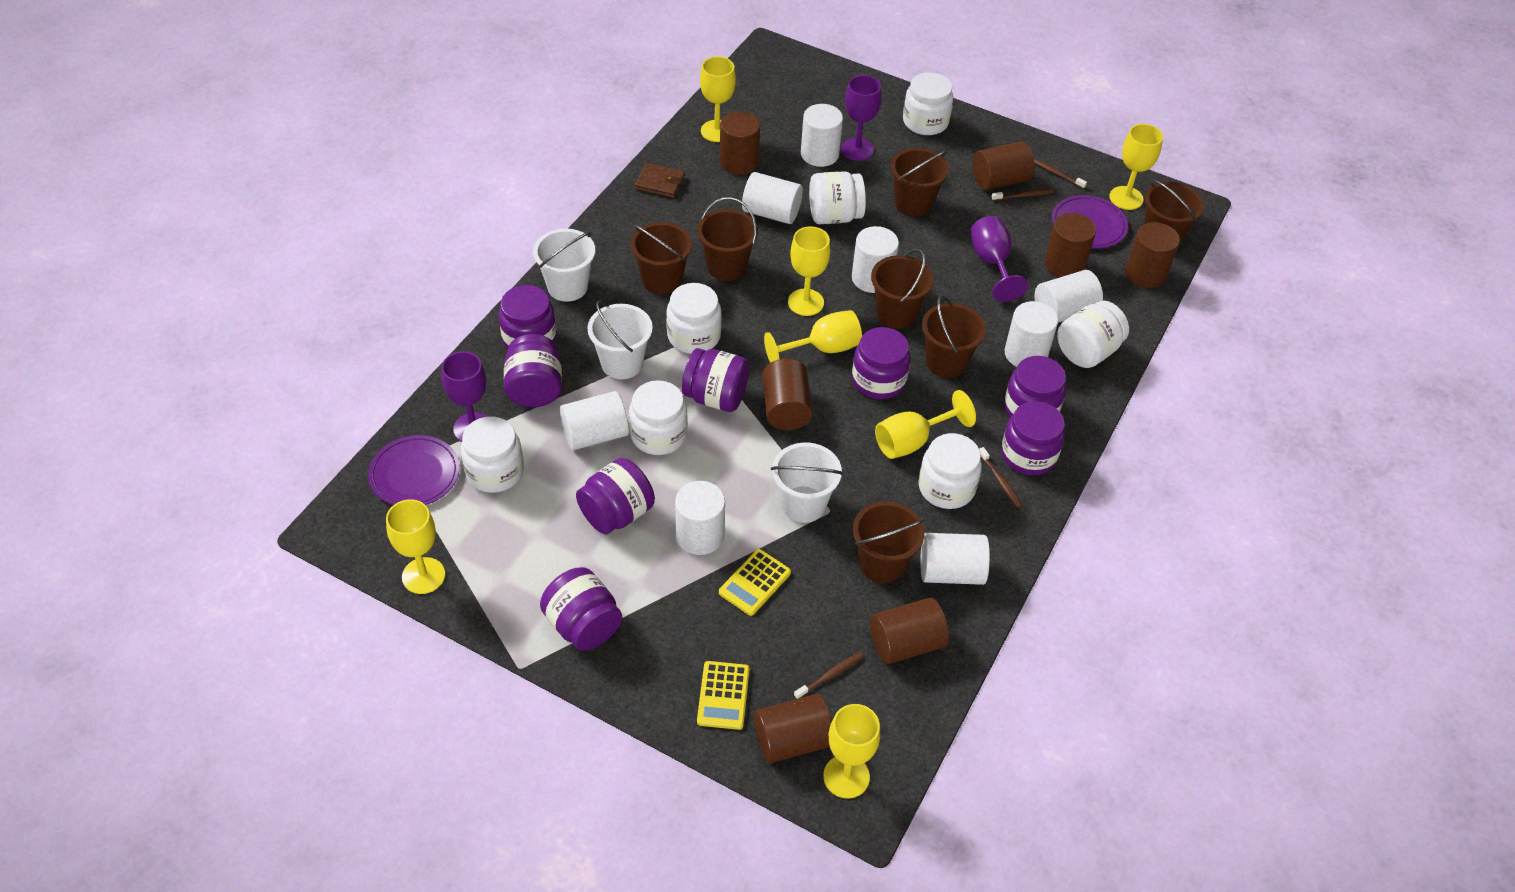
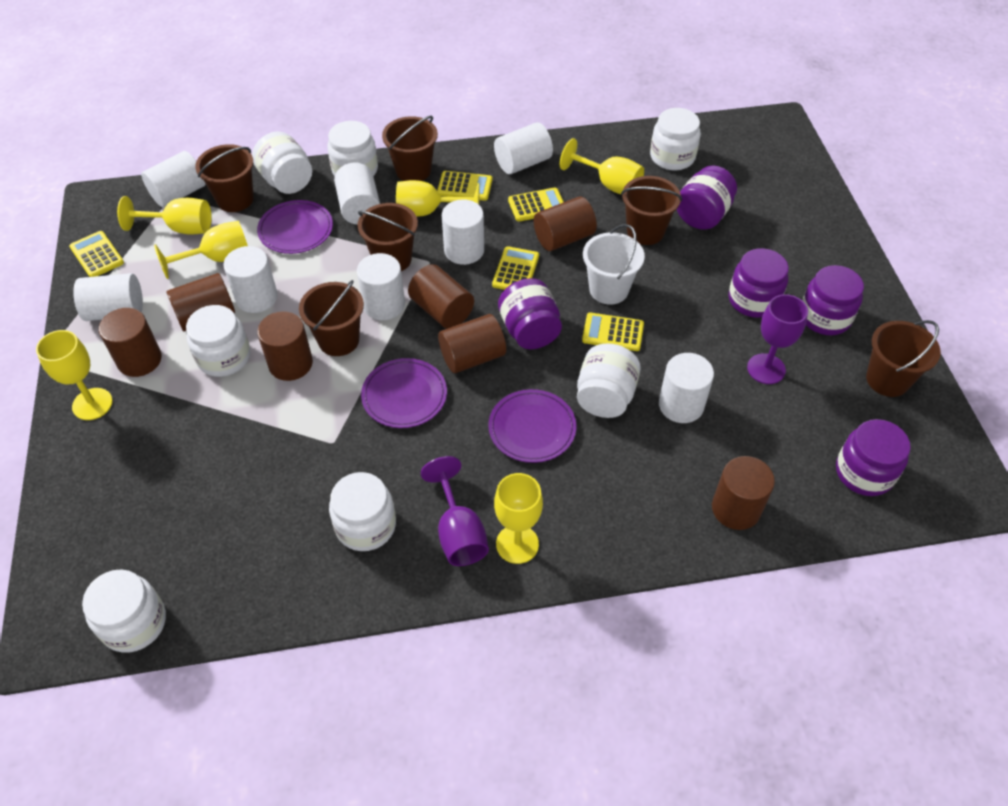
brown bucket: 7 -> 6
brown toothbrush: 4 -> 0
brown wallet: 1 -> 0
purple goblet: 3 -> 2
purple jar: 8 -> 5
purple plate: 2 -> 3
white bucket: 3 -> 1
yellow calculator: 2 -> 5
yellow goblet: 7 -> 6

